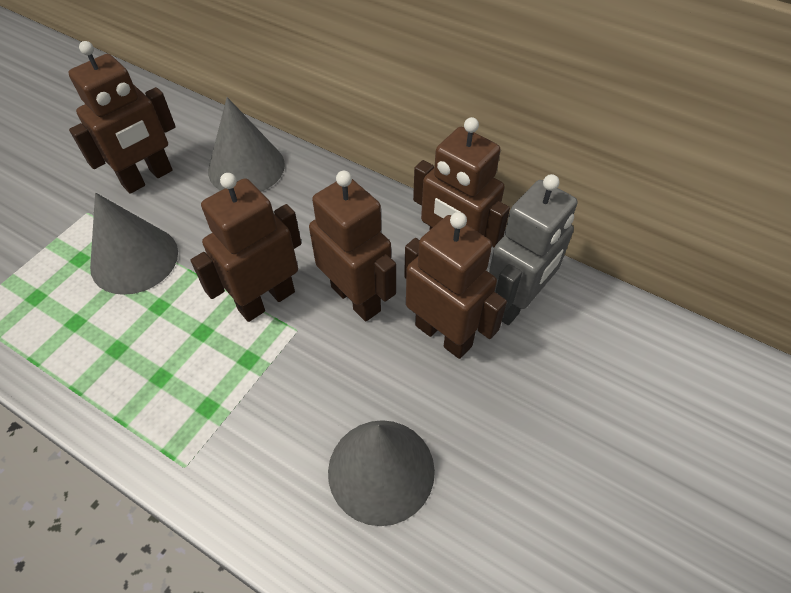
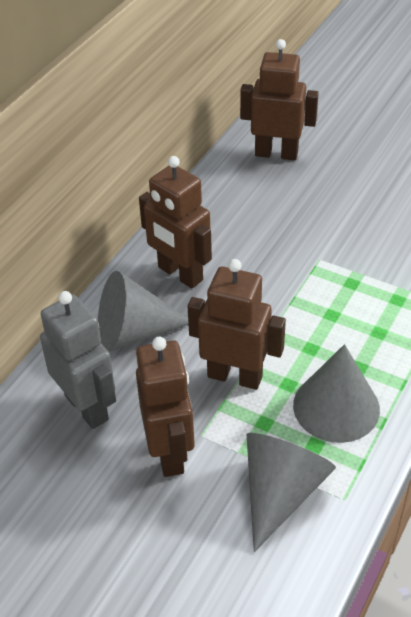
brown robot: 5 -> 4

